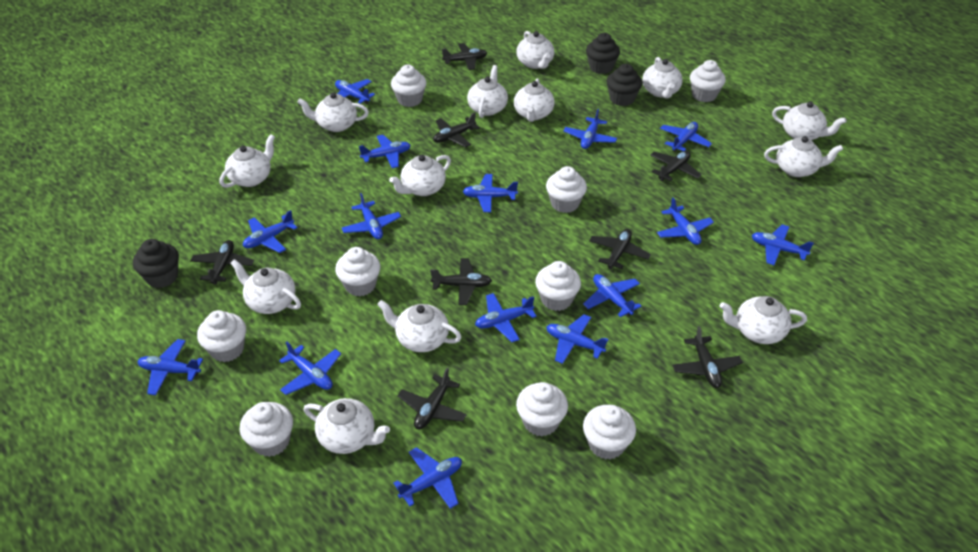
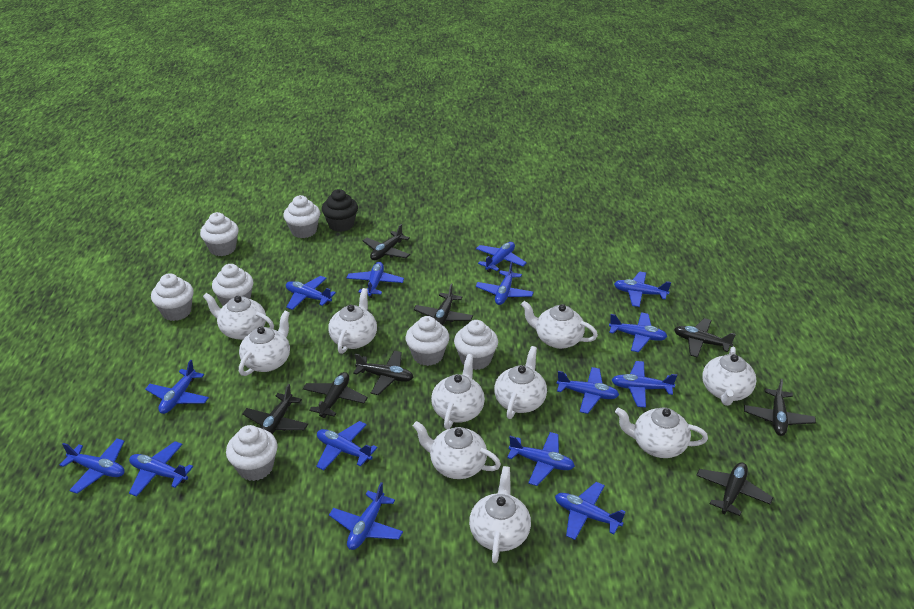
black cupcake: 3 -> 1
white cupcake: 9 -> 7
white teapot: 13 -> 10

